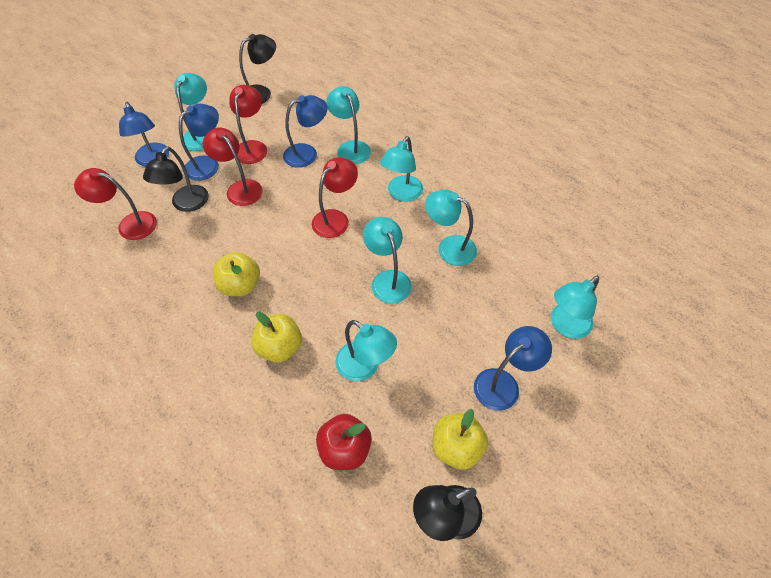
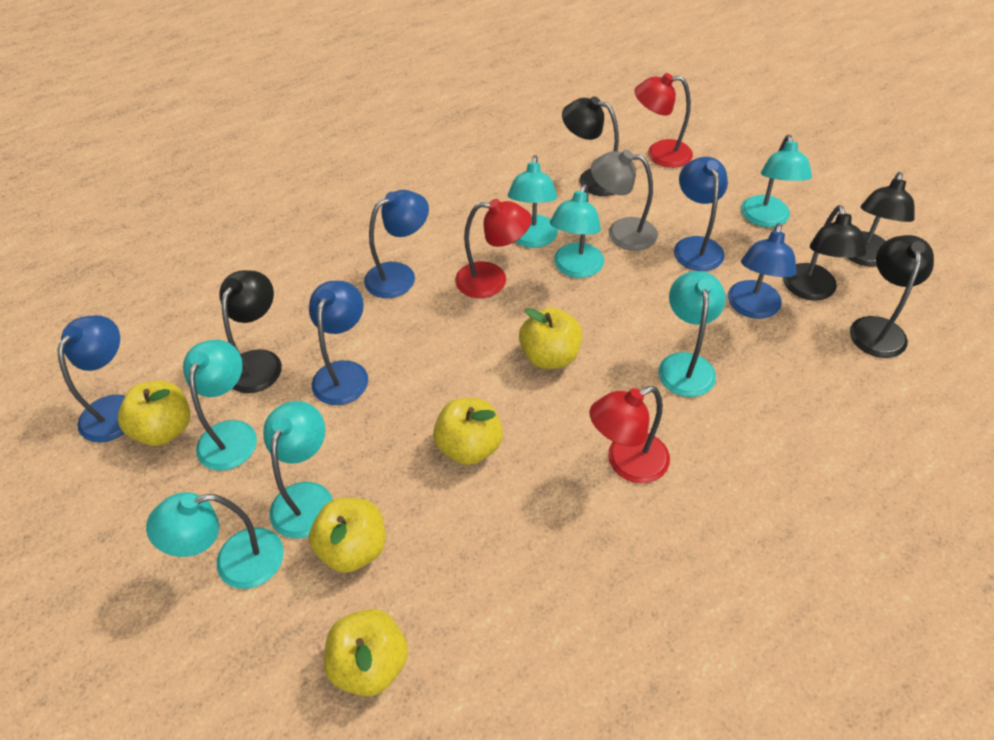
black lamp: 3 -> 5
blue lamp: 4 -> 5
grey lamp: 0 -> 1
red apple: 1 -> 0
red lamp: 4 -> 3
yellow apple: 3 -> 5

